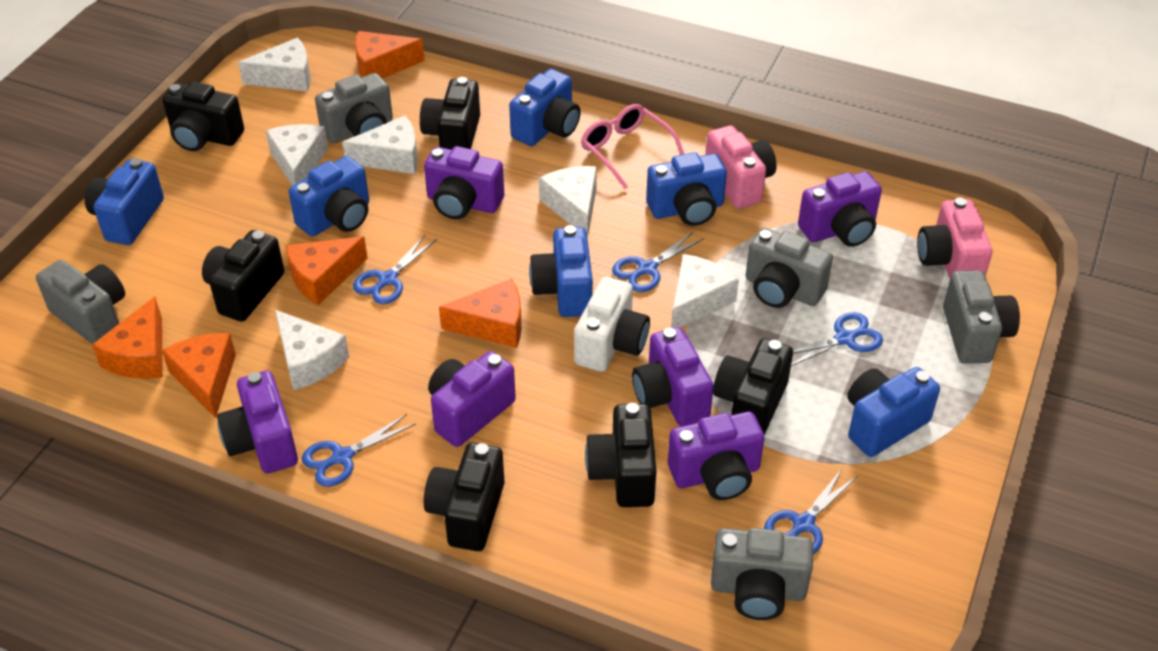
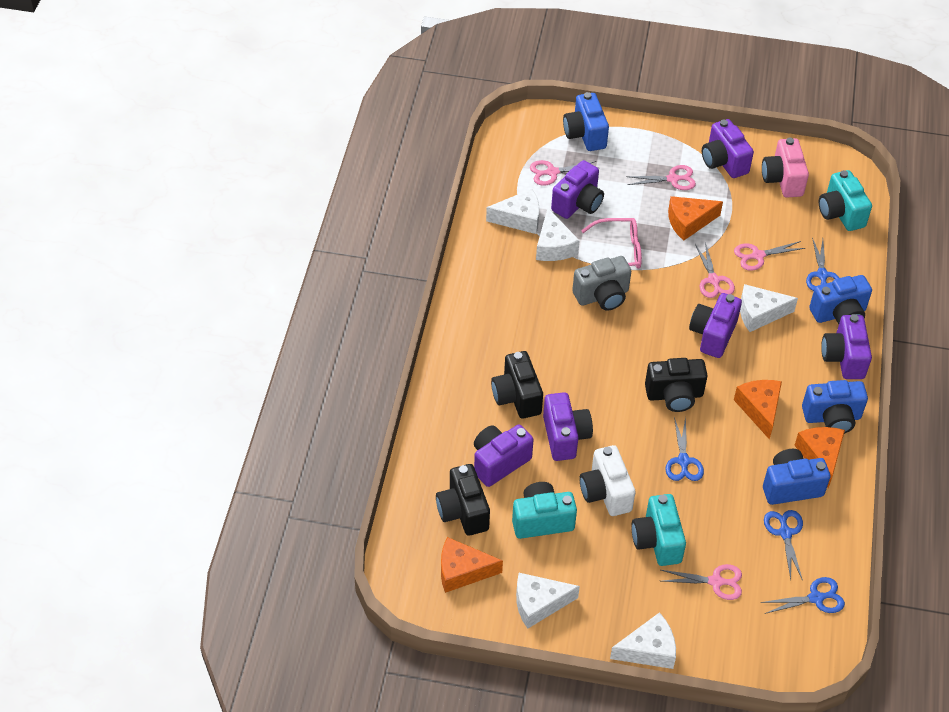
black camera: 6 -> 3
blue camera: 6 -> 4
blue scissors: 5 -> 4
grey camera: 5 -> 1
orange cheese: 5 -> 4
pink camera: 2 -> 1
pink scissors: 0 -> 5
turquoise camera: 0 -> 3
white cheese: 6 -> 5

